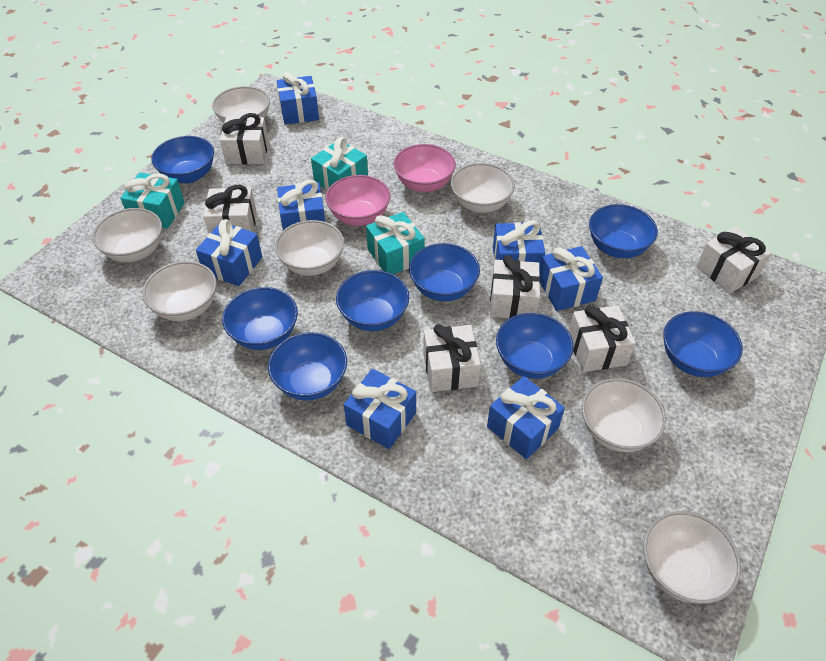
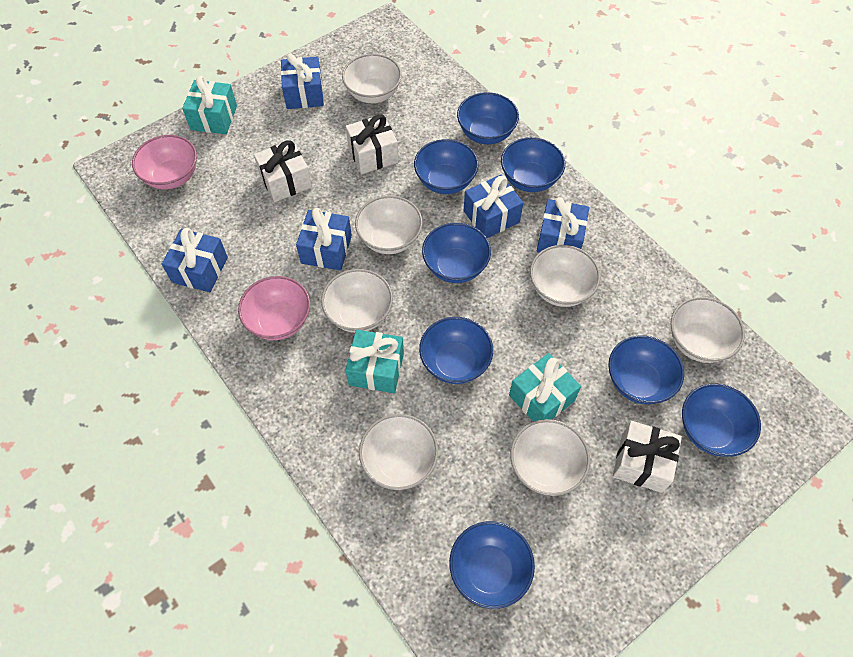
blue gift: 7 -> 5
white gift: 6 -> 3

